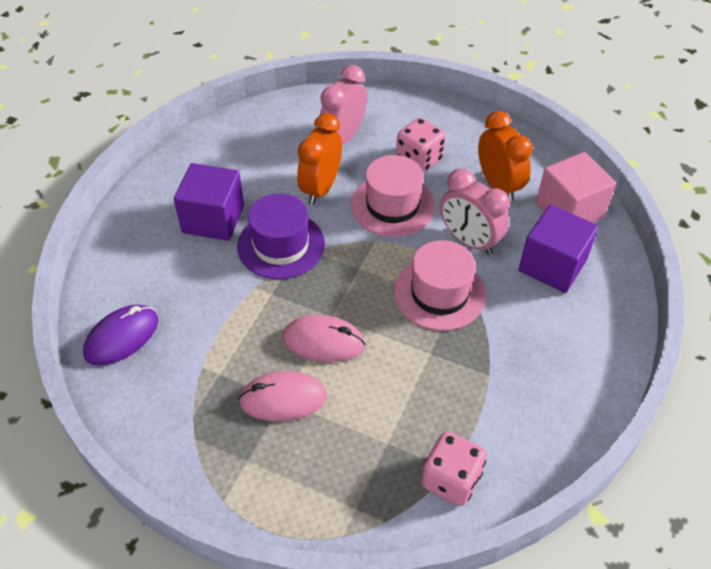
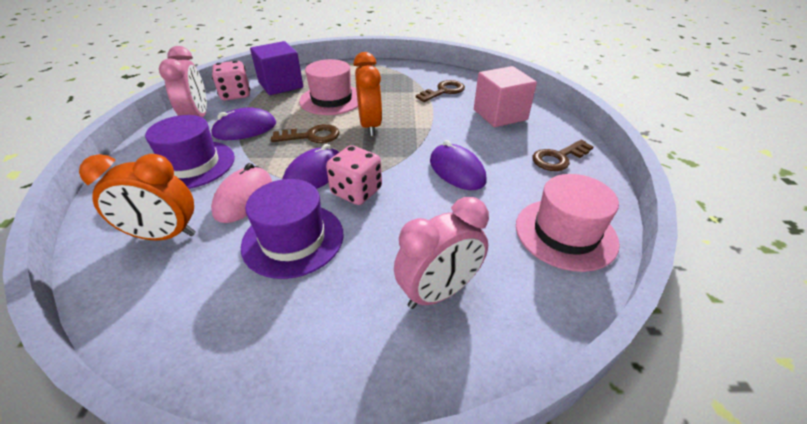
brown key: 0 -> 3
pink mouse: 2 -> 1
purple cube: 2 -> 1
purple hat: 1 -> 2
purple mouse: 1 -> 3

